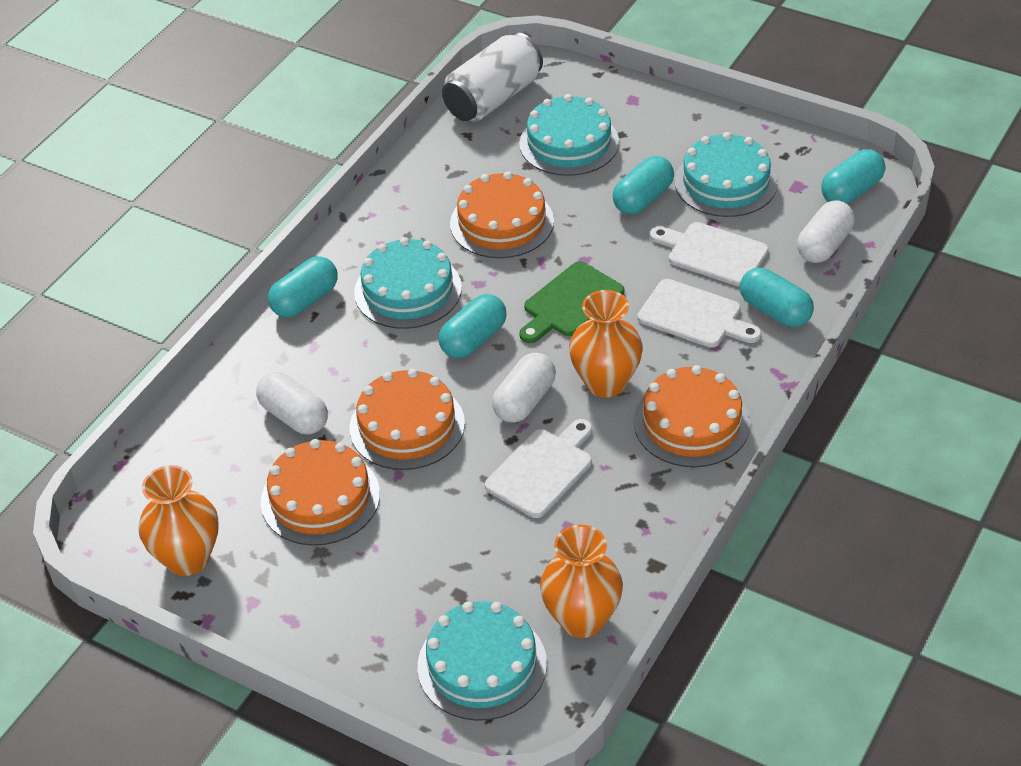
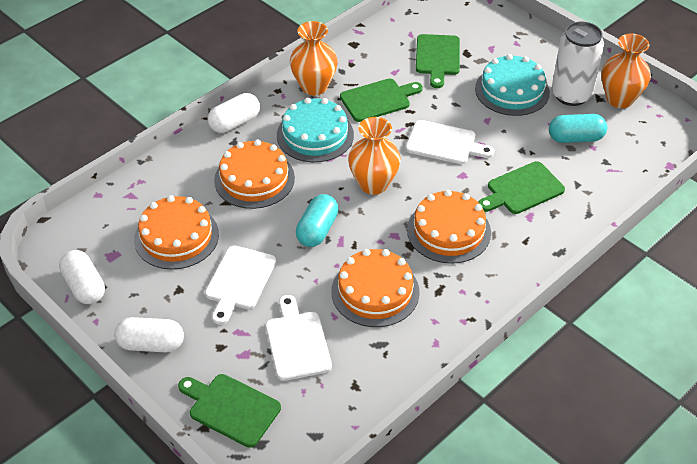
green cutting board: 1 -> 4
turquoise cake: 4 -> 2
turquoise capsule: 5 -> 2

